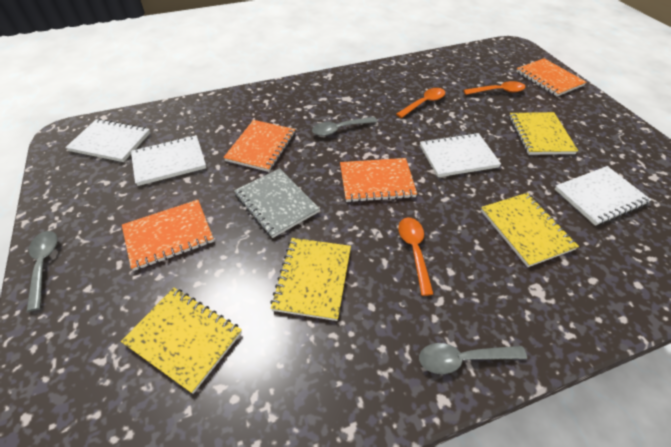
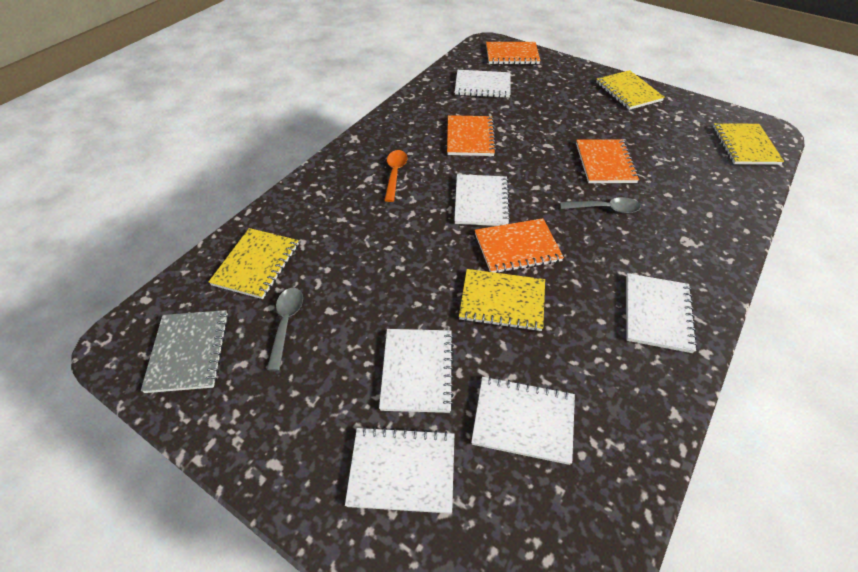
grey spoon: 3 -> 2
orange spoon: 3 -> 1
white notebook: 4 -> 6

